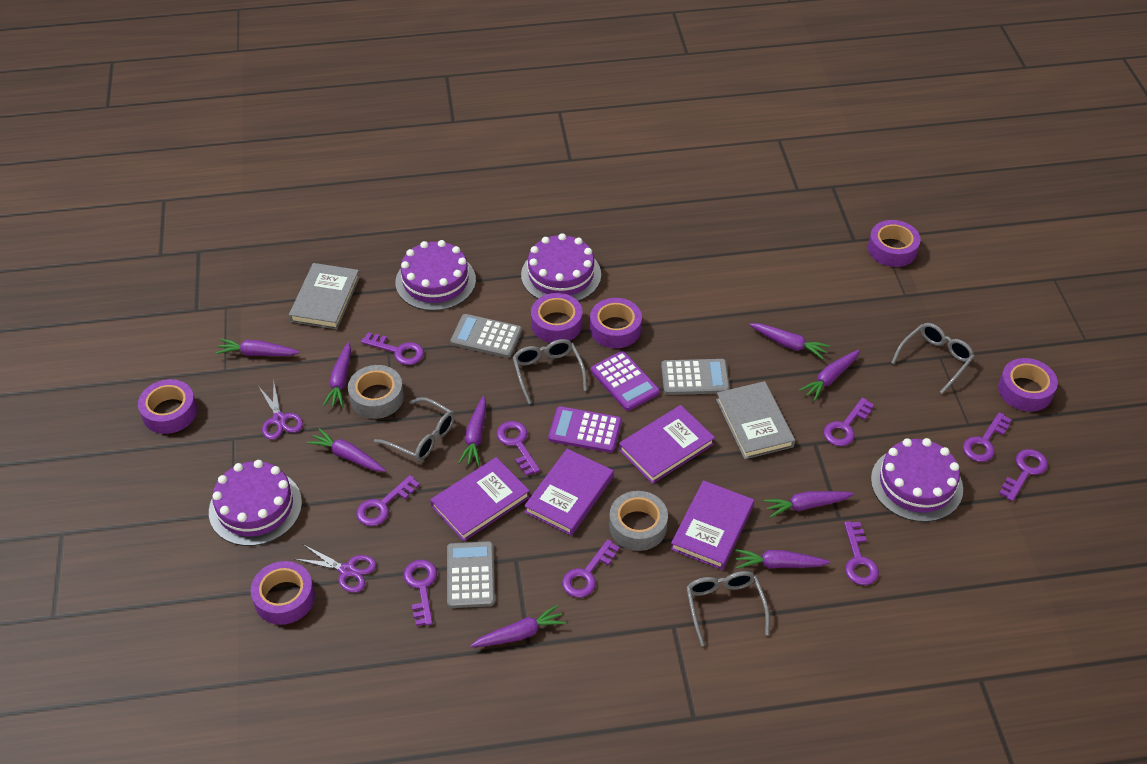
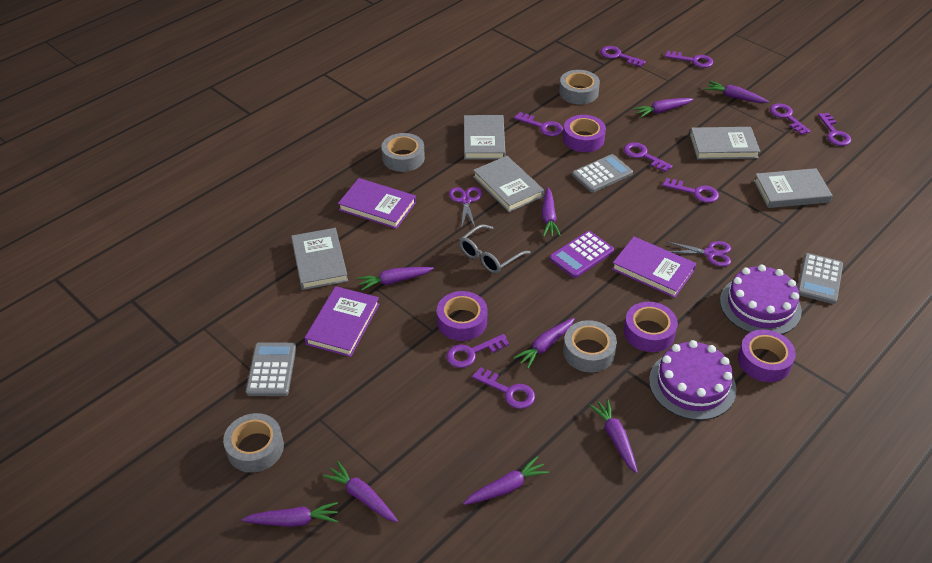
grey book: 2 -> 5
grey glasses: 4 -> 1
grey tape: 2 -> 4
purple book: 4 -> 3
purple cake: 4 -> 2
purple calculator: 2 -> 1
purple tape: 6 -> 4

